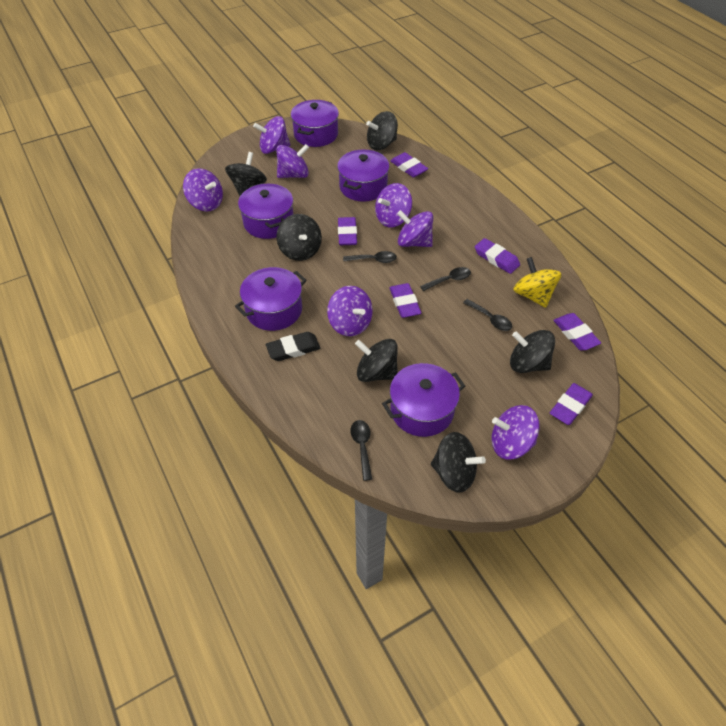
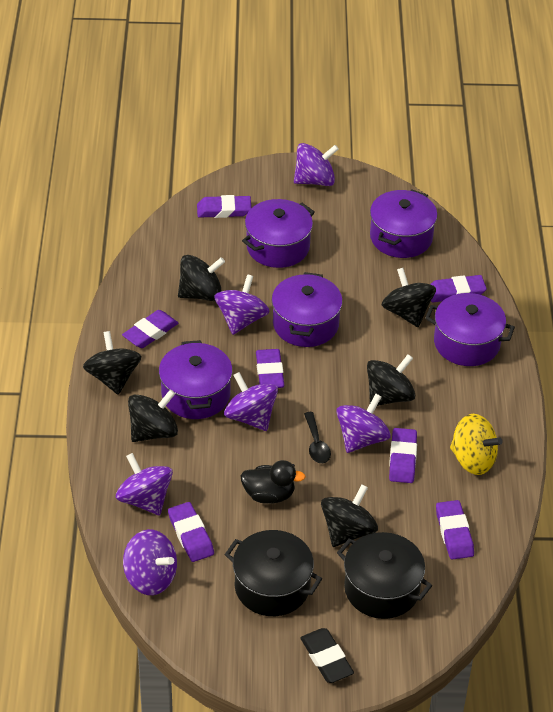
black duck: 0 -> 1
black pot: 0 -> 2
black spoon: 4 -> 1
purple eraser: 6 -> 7
purple spinning top: 7 -> 6

